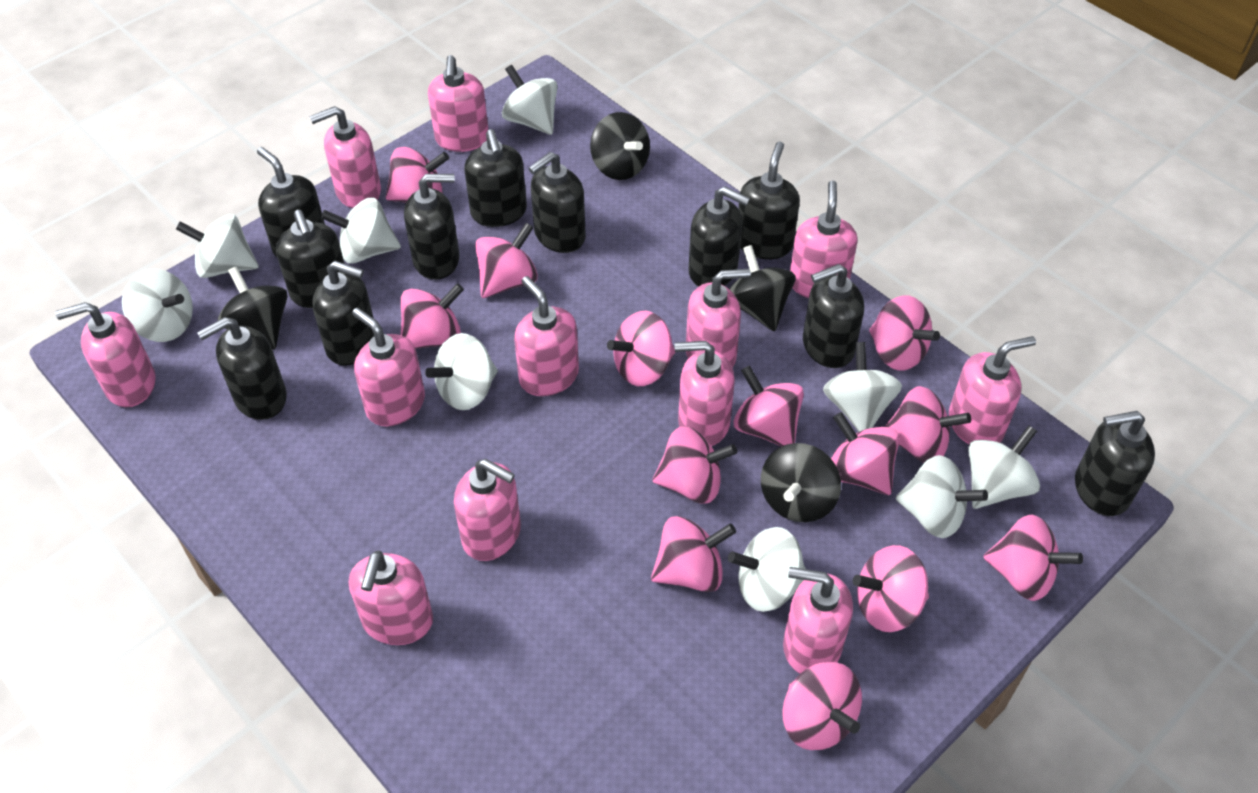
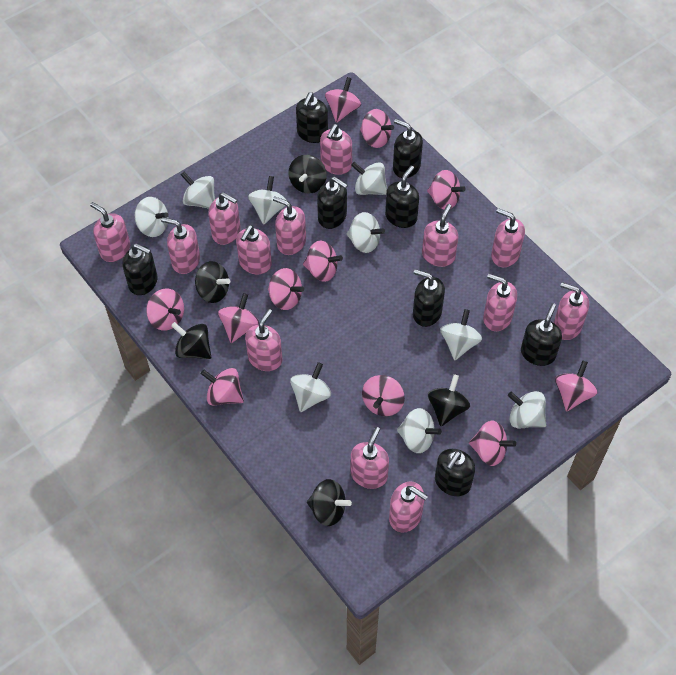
black soap dispenser: 11 -> 8
black spinning top: 4 -> 5
pink soap dispenser: 12 -> 13
pink spinning top: 13 -> 11

